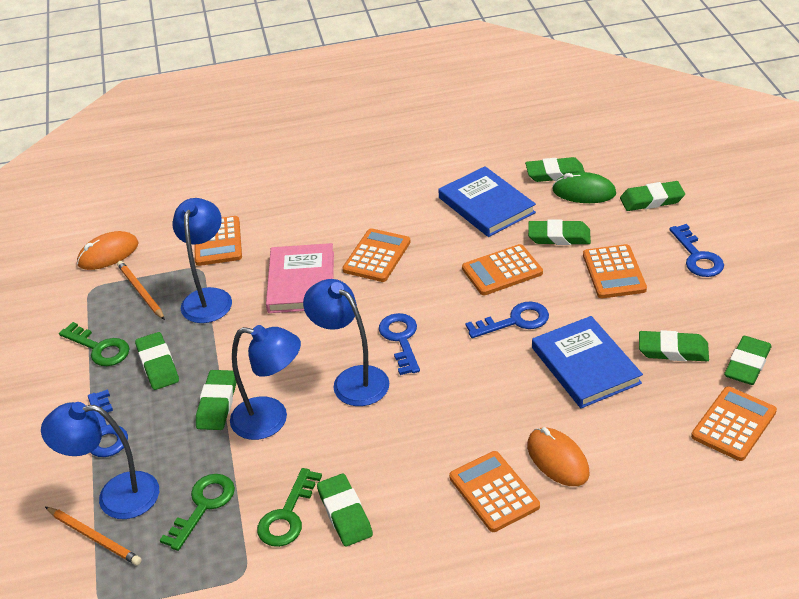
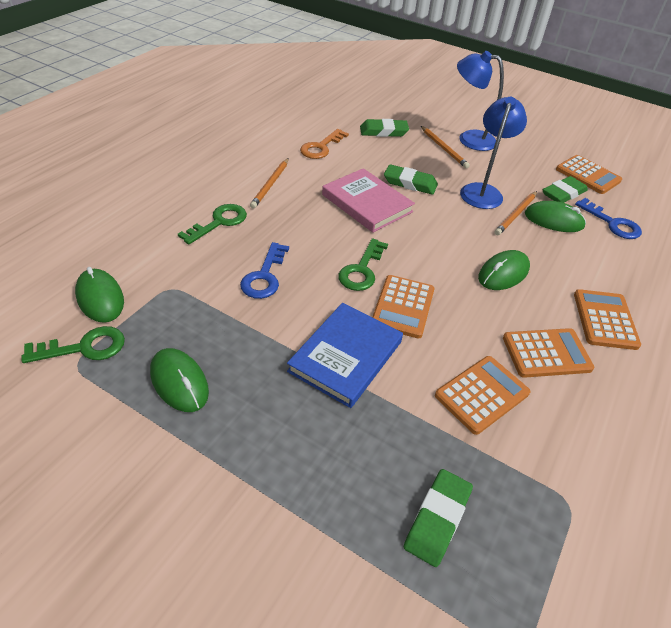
blue book: 2 -> 1
blue key: 4 -> 2
blue lamp: 4 -> 2
green eraser: 8 -> 4
green mouse: 1 -> 4
orange calculator: 6 -> 5
orange key: 0 -> 1
orange mouse: 2 -> 0
orange pencil: 2 -> 3

